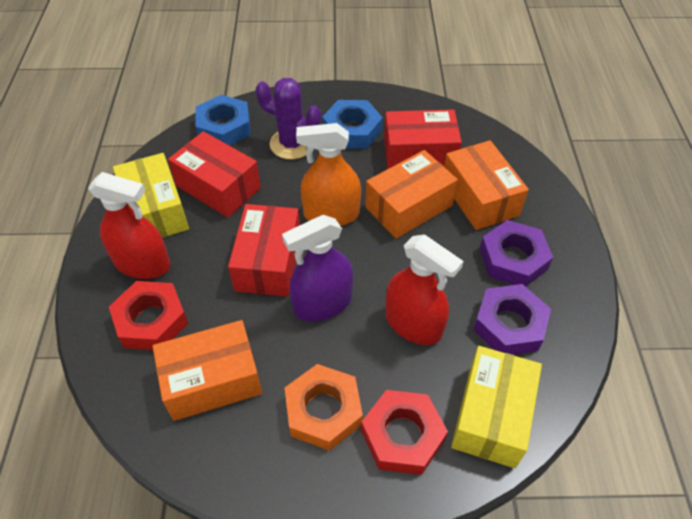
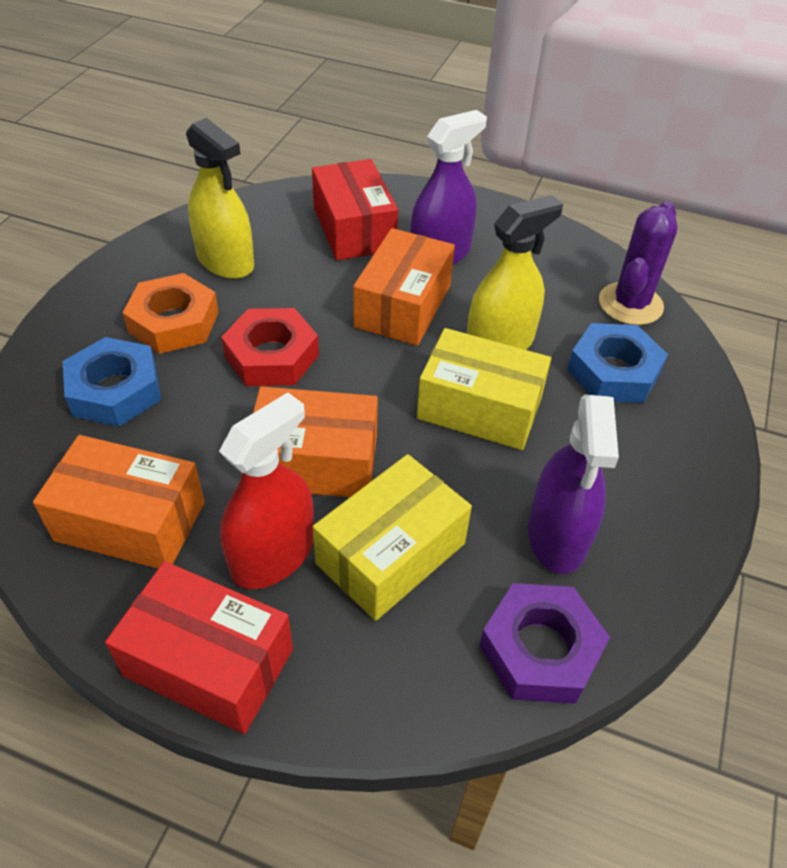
orange spray bottle: 1 -> 0
purple nut: 2 -> 1
purple spray bottle: 1 -> 2
red box: 3 -> 2
red nut: 2 -> 1
red spray bottle: 2 -> 1
yellow spray bottle: 0 -> 2

